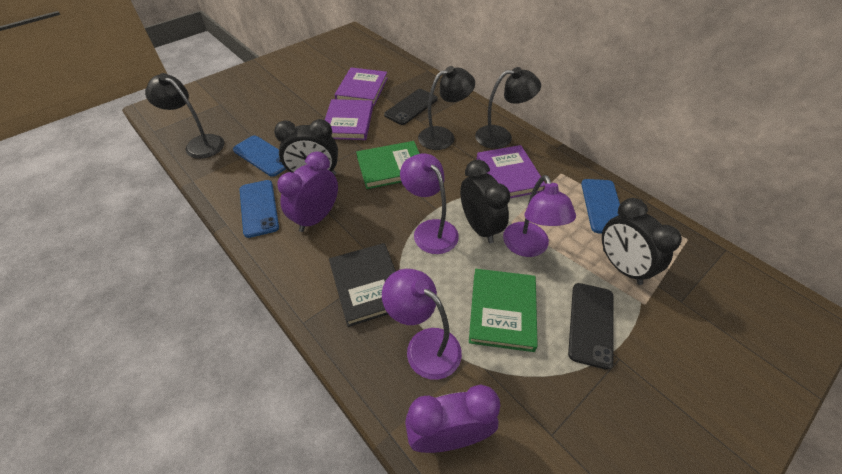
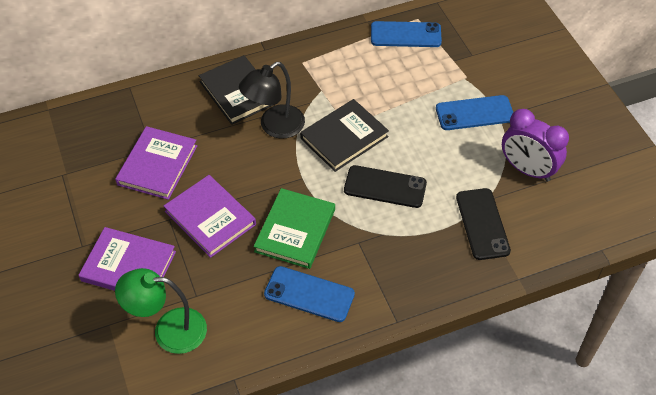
black book: 1 -> 2
black clock: 3 -> 0
black lamp: 3 -> 1
green book: 2 -> 1
green lamp: 0 -> 1
purple clock: 2 -> 1
purple lamp: 3 -> 0

